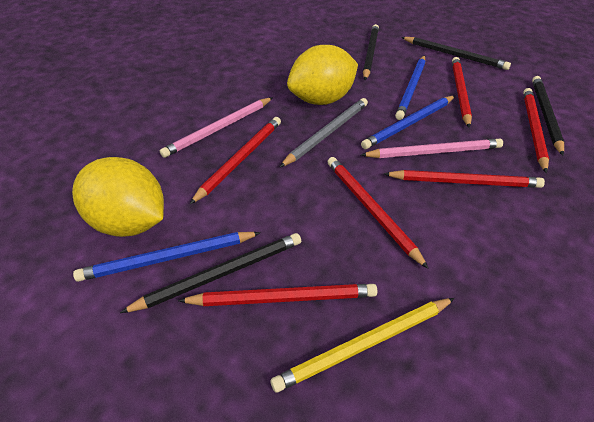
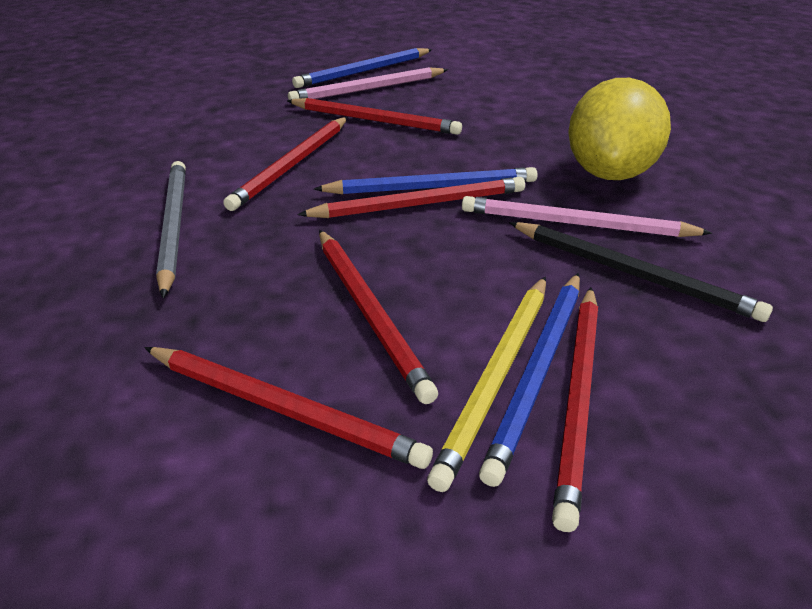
black pencil: 4 -> 1
yellow lemon: 2 -> 1

